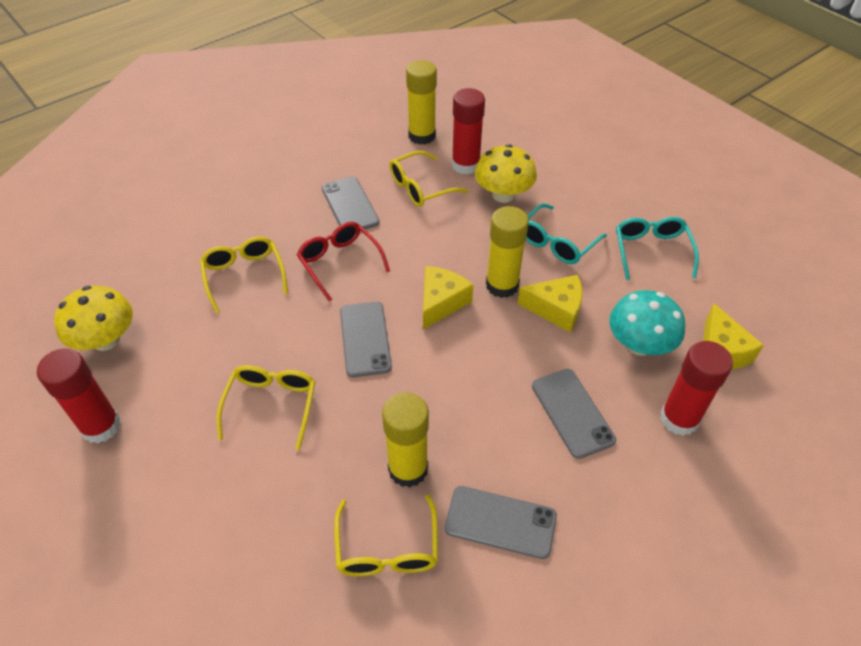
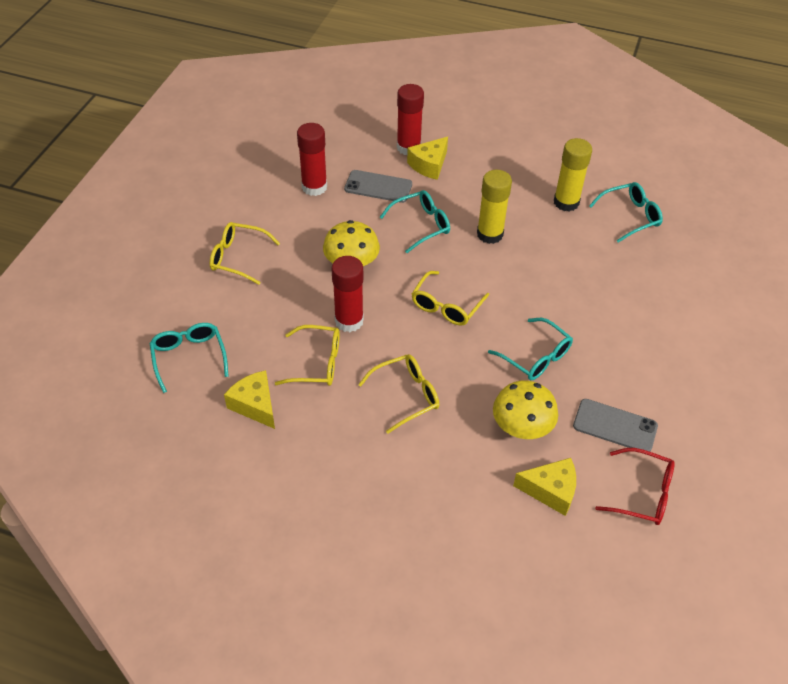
grey phone: 4 -> 2
turquoise glasses: 2 -> 4
turquoise mushroom: 1 -> 0
yellow glue stick: 3 -> 2

